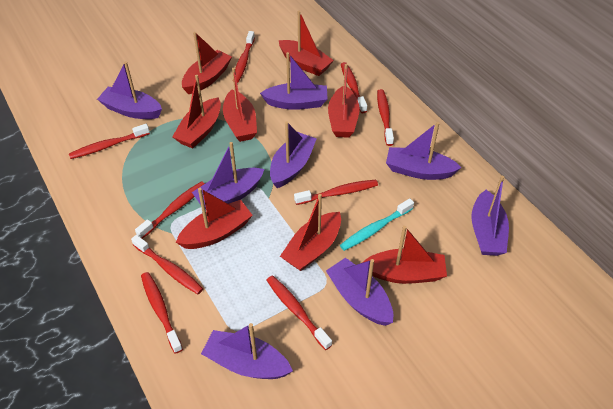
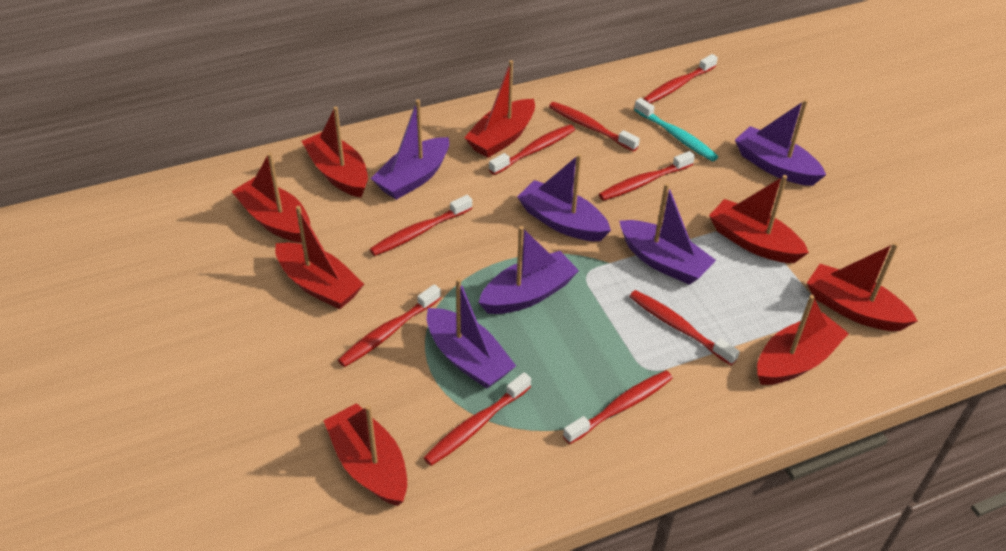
purple boat: 8 -> 6

